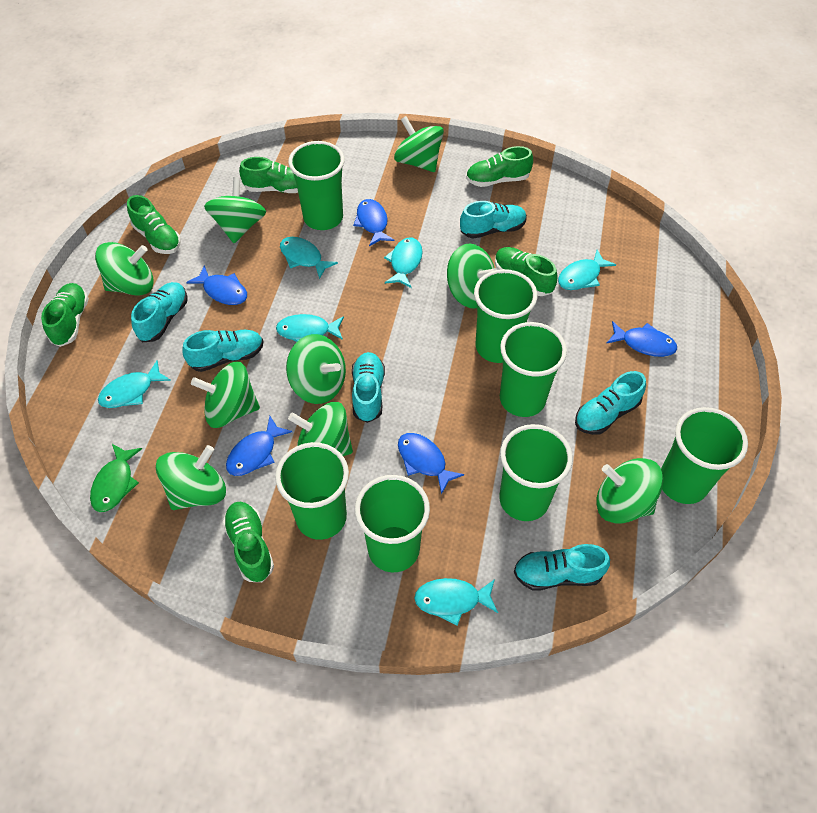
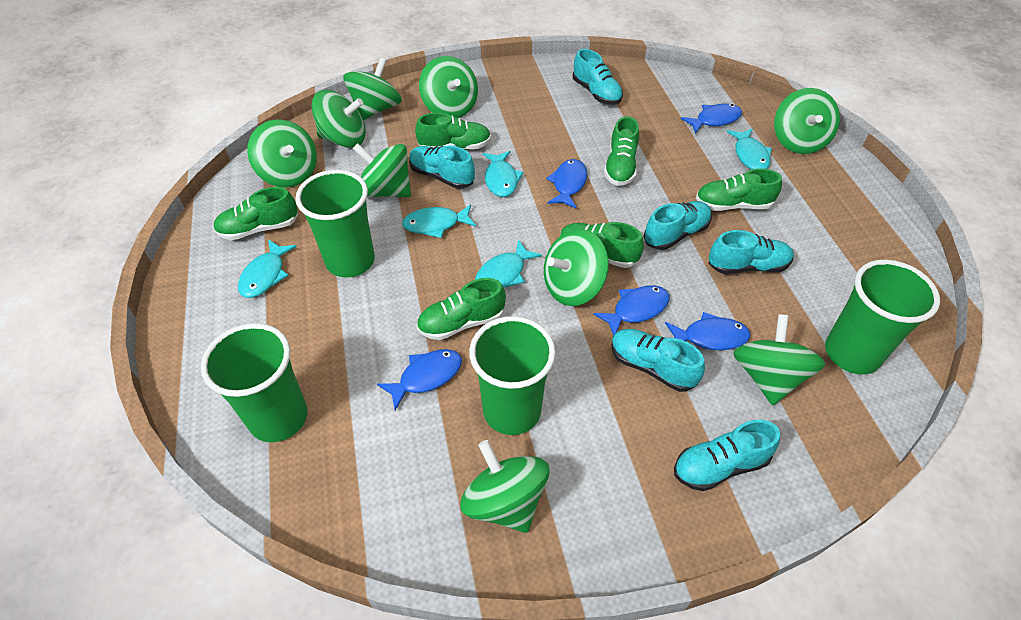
green cup: 7 -> 4
green fish: 1 -> 0
turquoise fish: 6 -> 5

